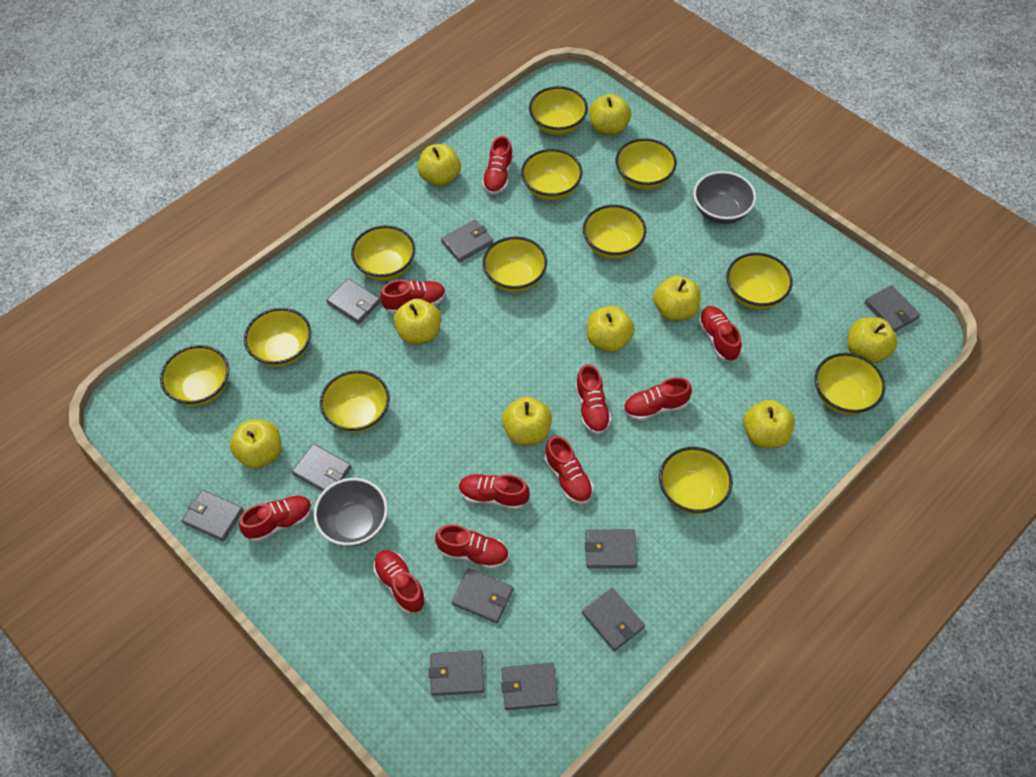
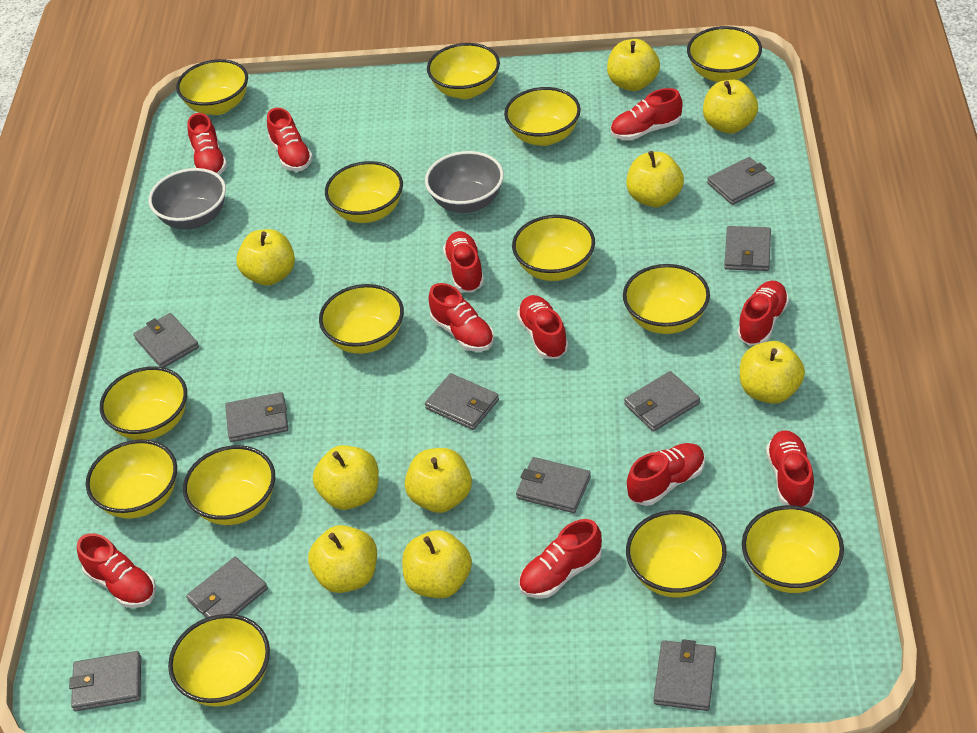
red shoe: 10 -> 11
yellow bowl: 12 -> 14

